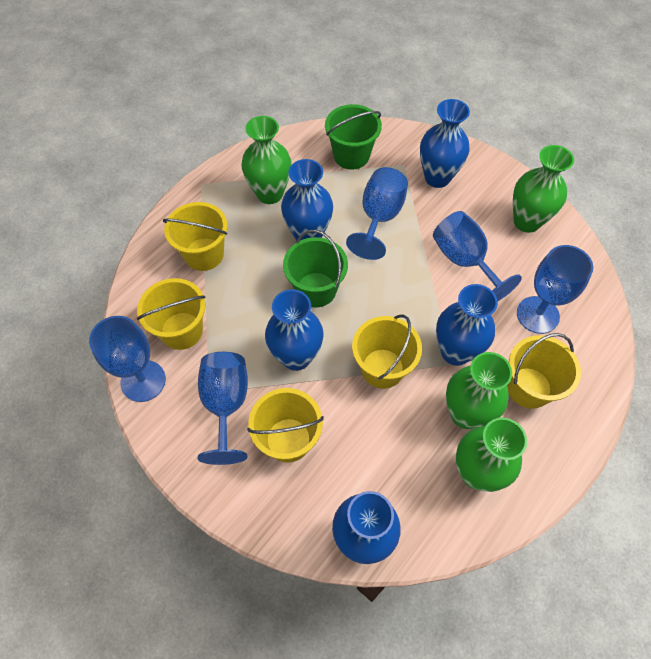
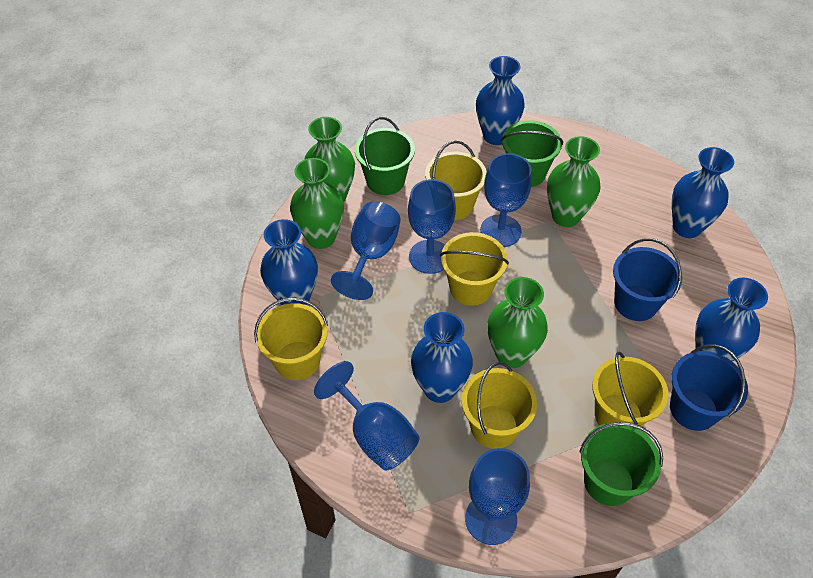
blue bucket: 0 -> 2
green bucket: 2 -> 3

